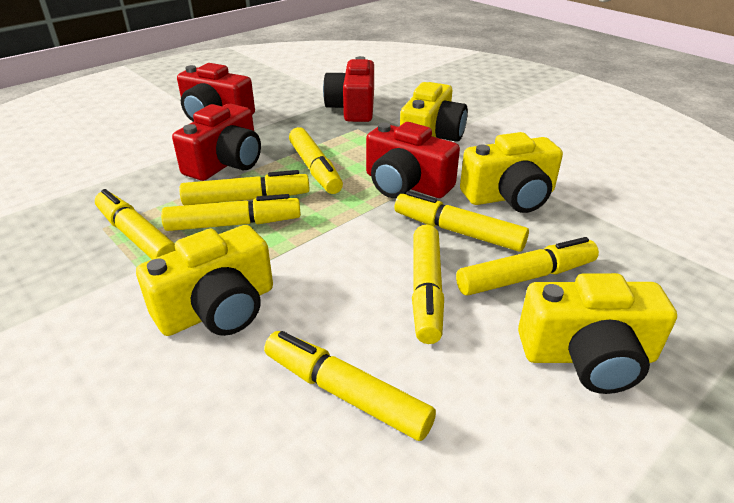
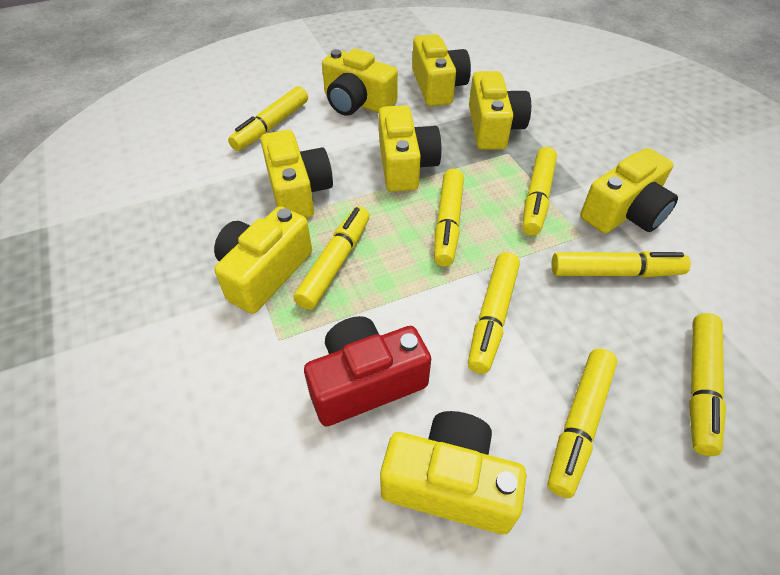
red camera: 4 -> 1
yellow camera: 4 -> 8

